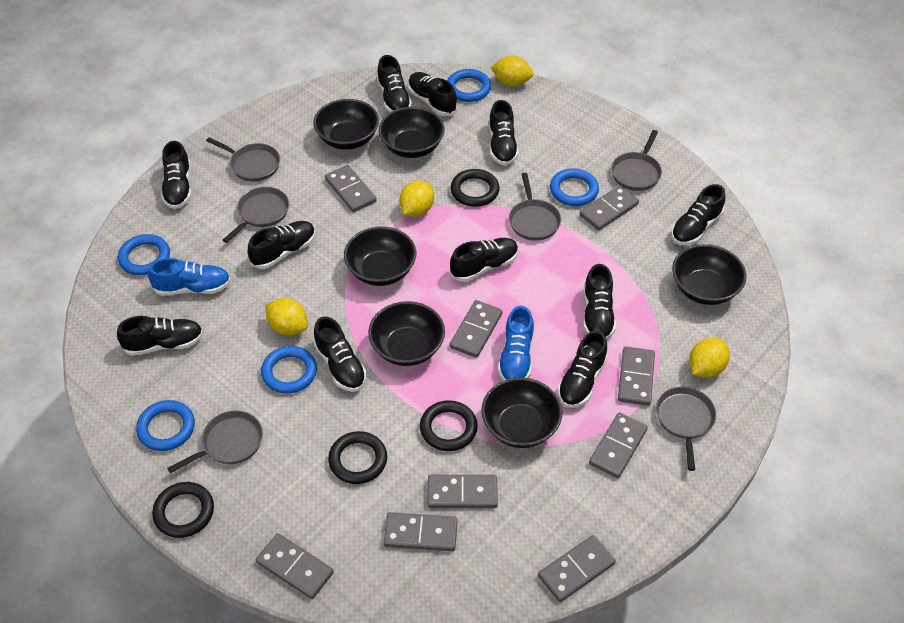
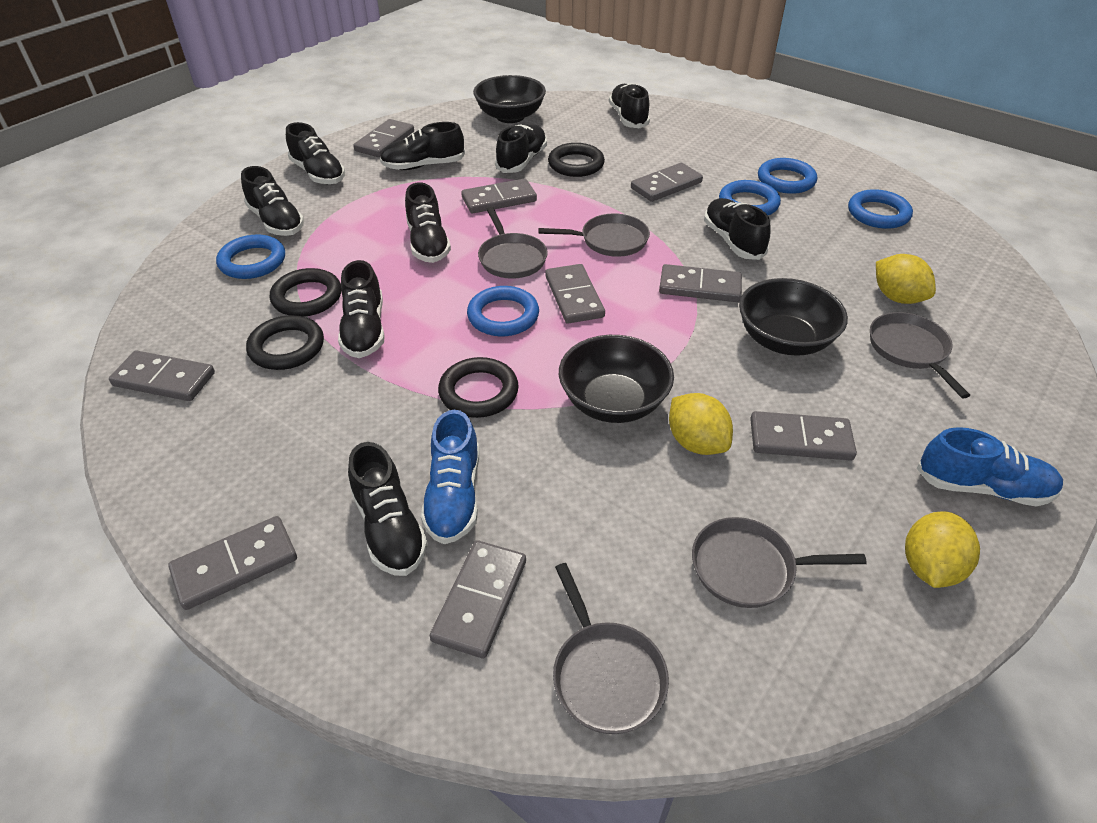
black bowl: 6 -> 3
black shoe: 11 -> 9
grey pan: 6 -> 5
yellow lemon: 4 -> 3

